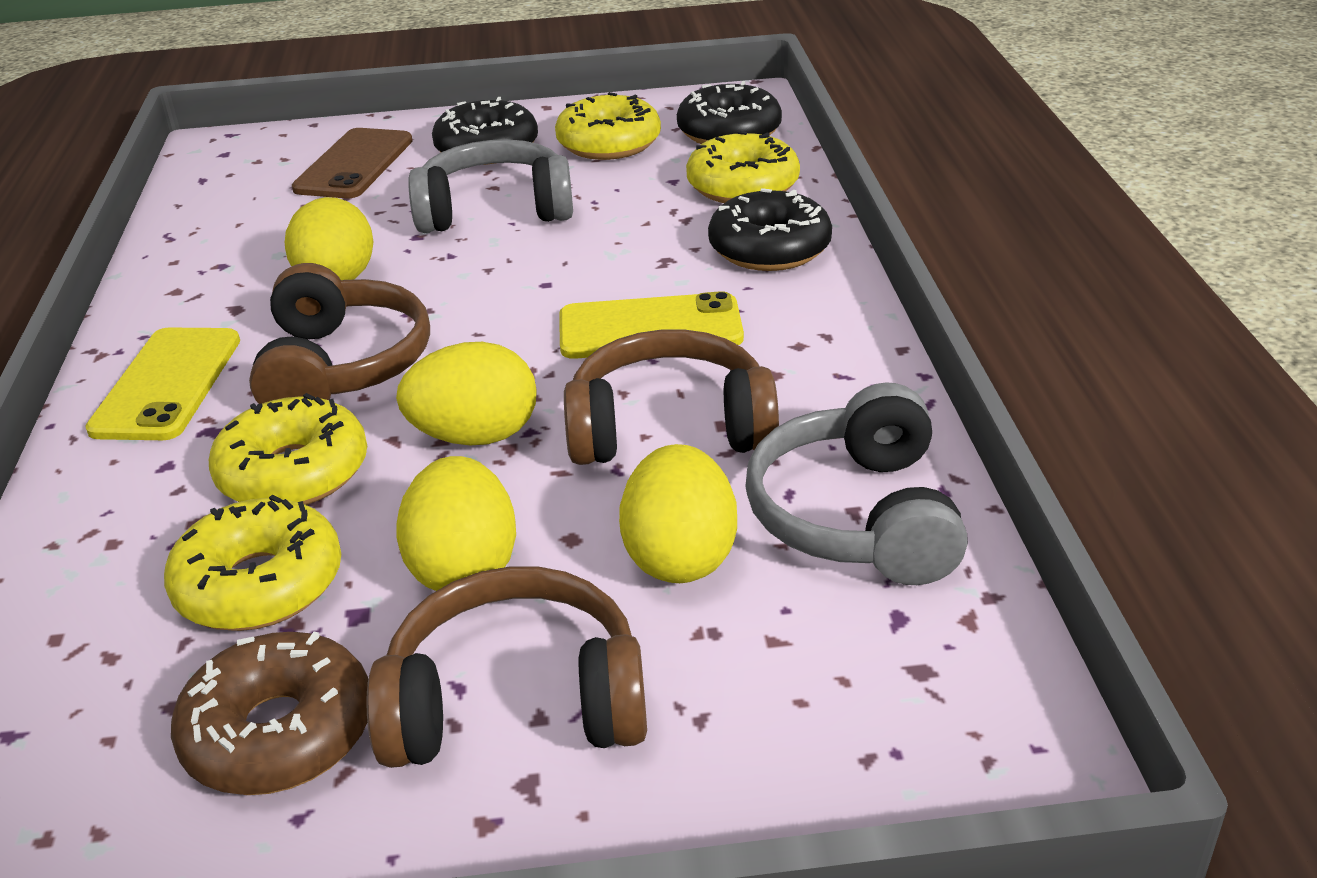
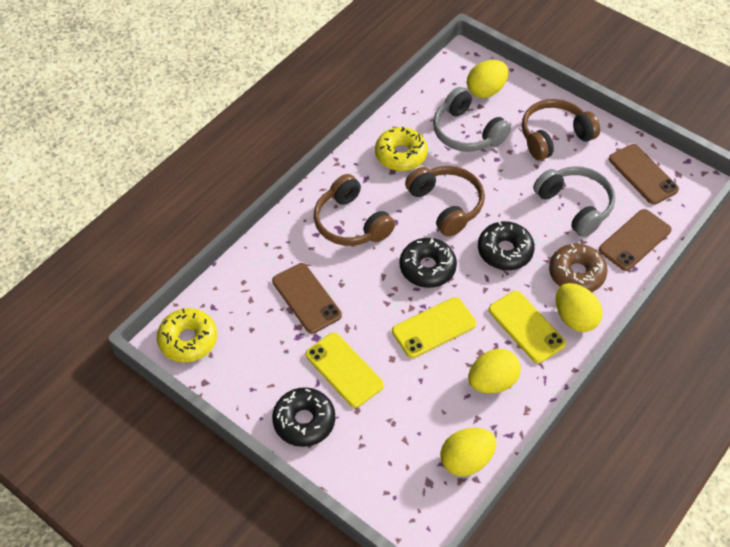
brown phone: 1 -> 3
yellow donut: 4 -> 2
yellow phone: 2 -> 3

